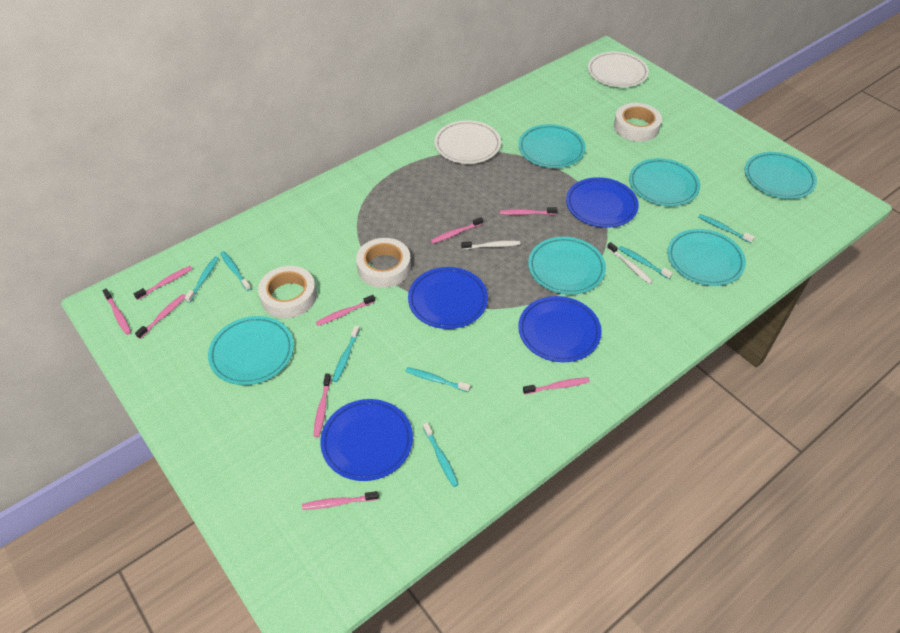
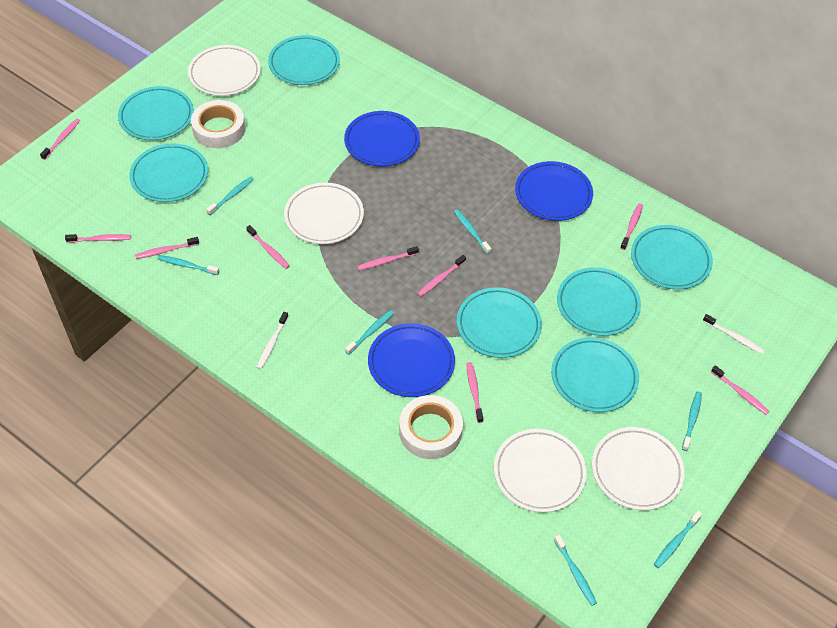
blue plate: 4 -> 3
turquoise plate: 6 -> 7
white plate: 2 -> 4
white tape: 3 -> 2

